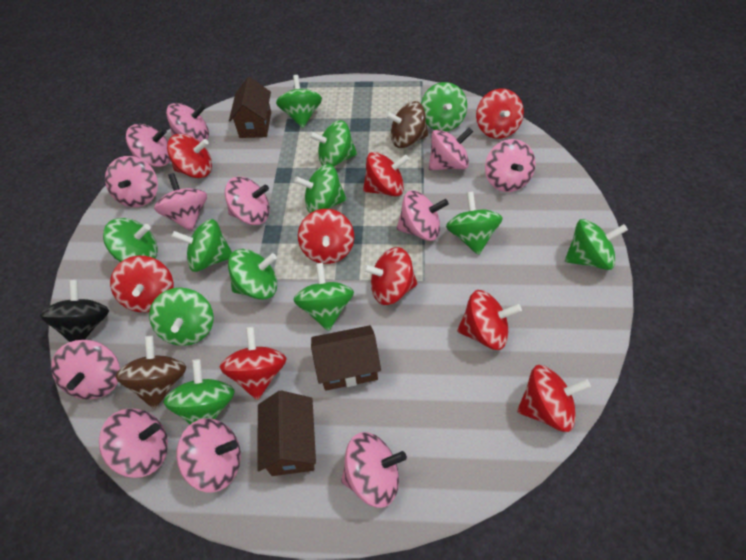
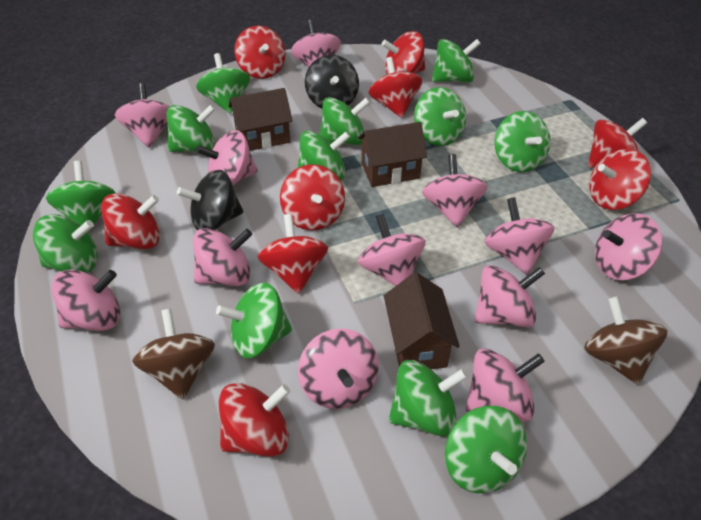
black spinning top: 1 -> 2

